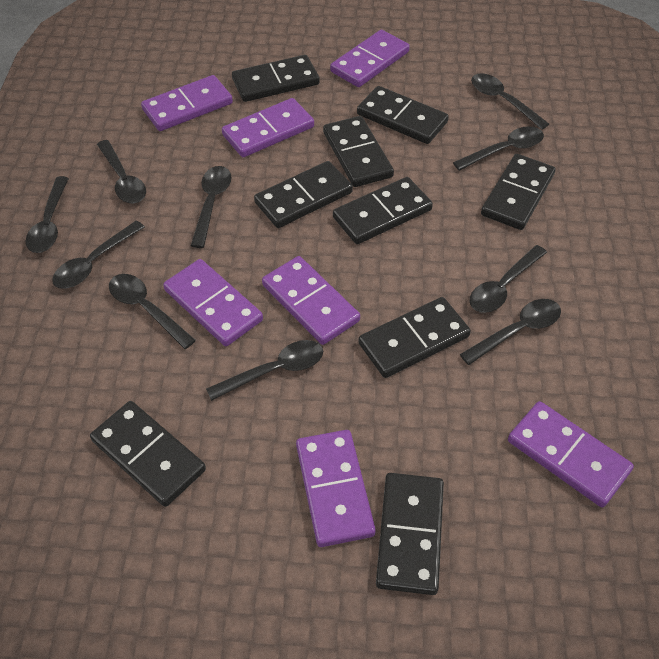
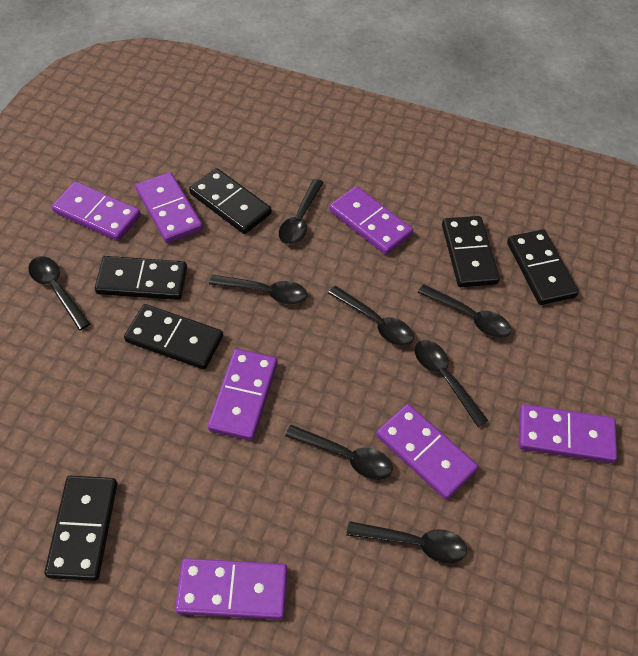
black domino: 9 -> 6
black spoon: 10 -> 8

